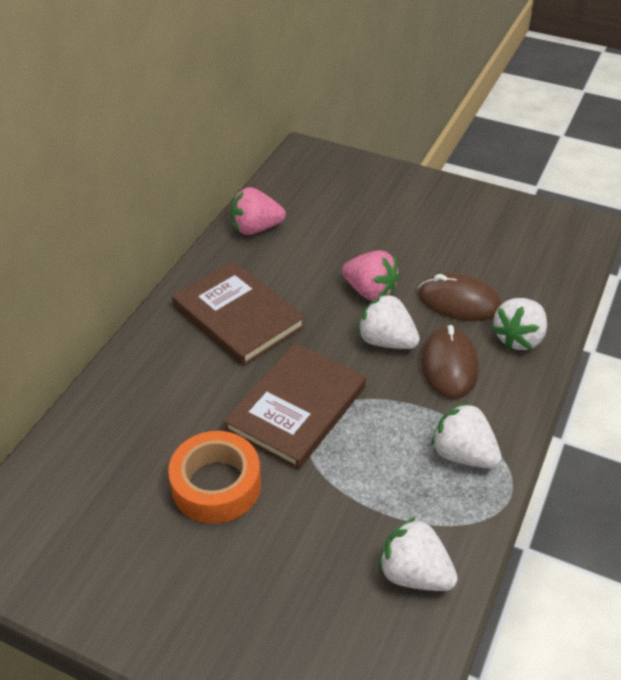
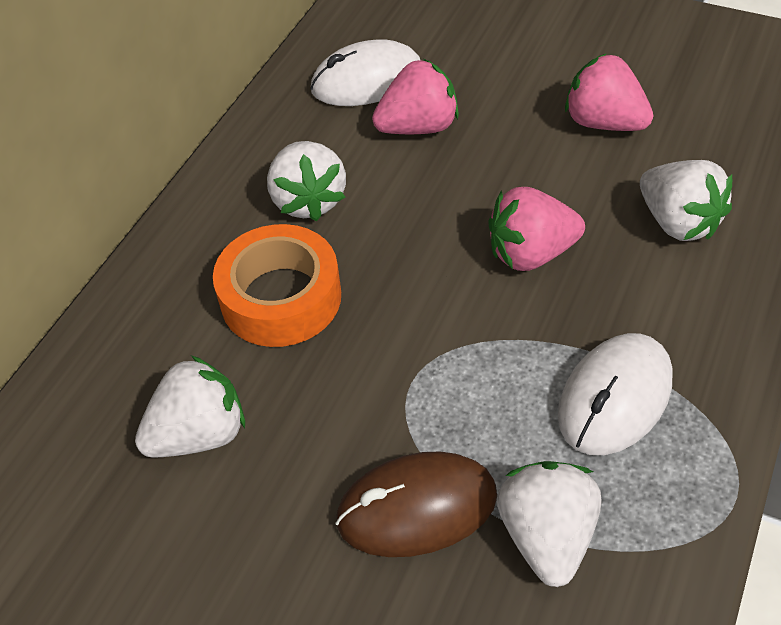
brown book: 2 -> 0
brown mouse: 2 -> 1
pink strawberry: 2 -> 3
white mouse: 0 -> 2

